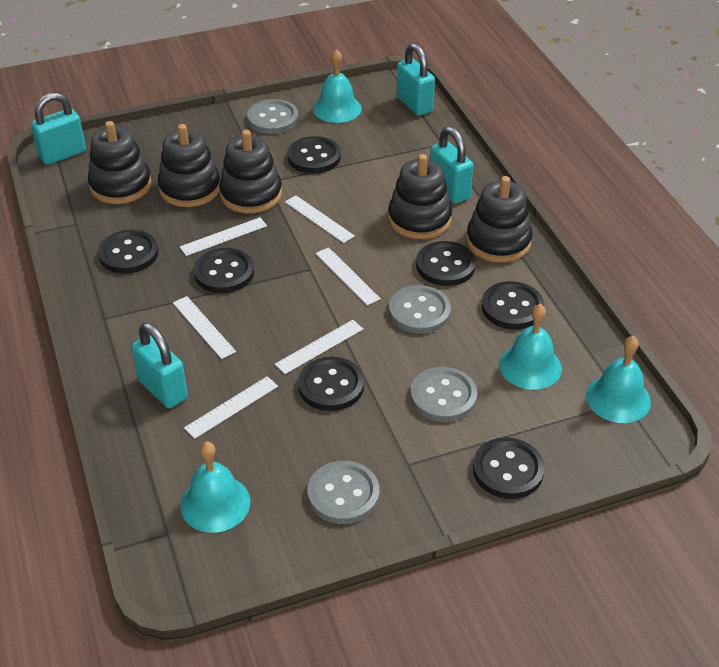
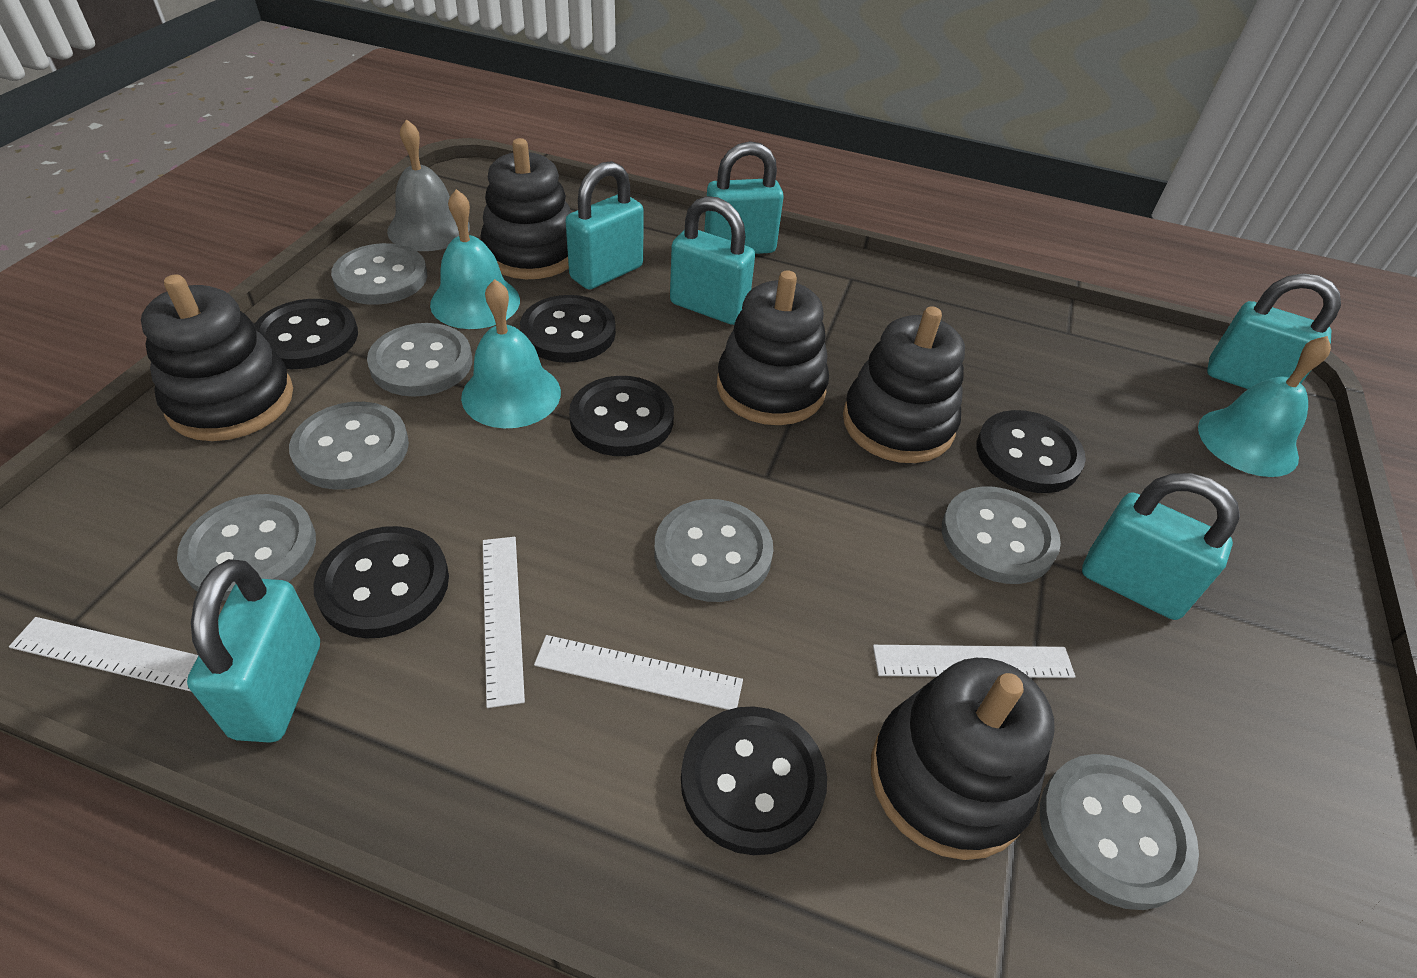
black button: 7 -> 6
grey bell: 0 -> 1
grey button: 4 -> 7
turquoise bell: 4 -> 3
turquoise padlock: 4 -> 6
white ruler: 6 -> 4

